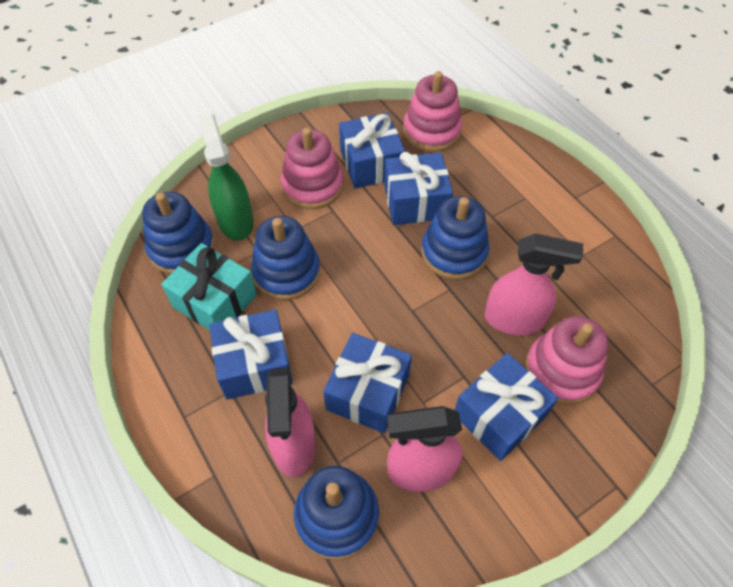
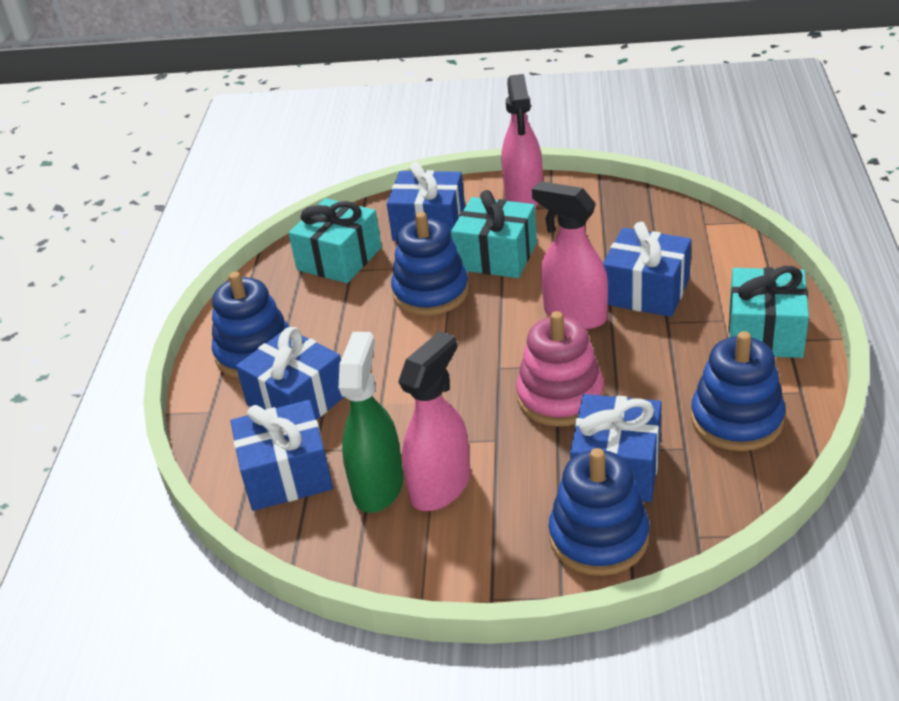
pink stacking toy: 3 -> 1
turquoise gift: 1 -> 3

